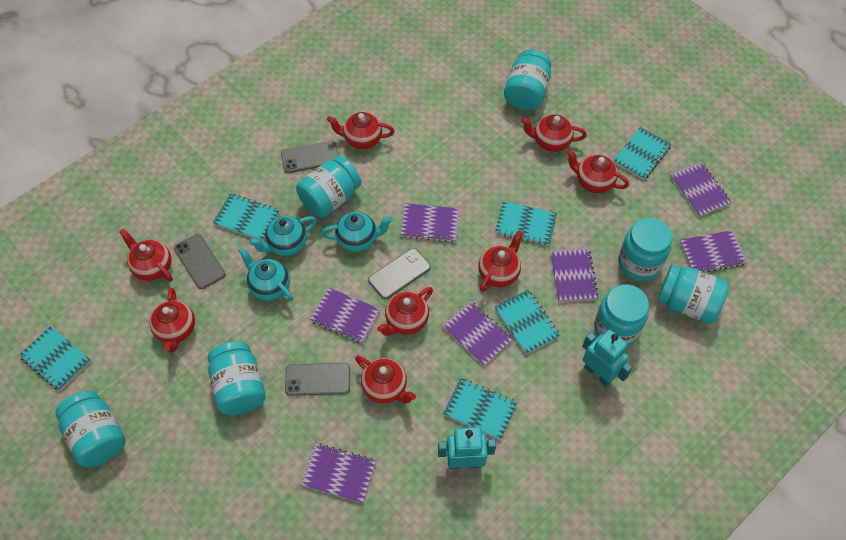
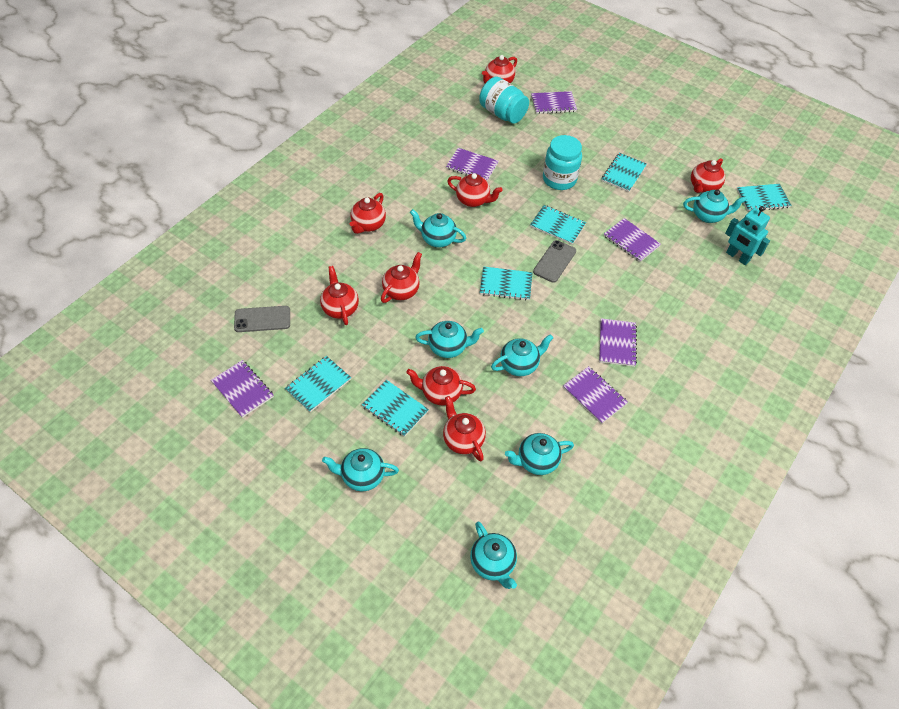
grey phone: 4 -> 2
purple notebook: 7 -> 6
turquoise jar: 7 -> 2
turquoise robot: 2 -> 1
turquoise teapot: 3 -> 7

